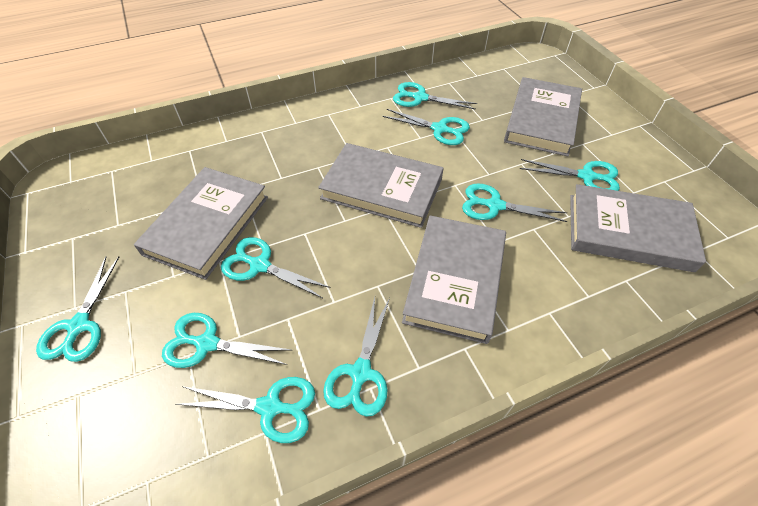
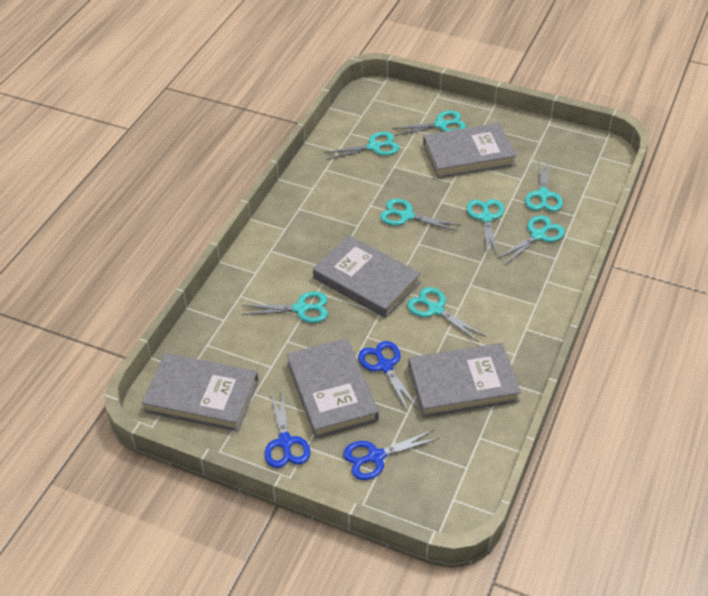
blue scissors: 0 -> 3
turquoise scissors: 9 -> 8

